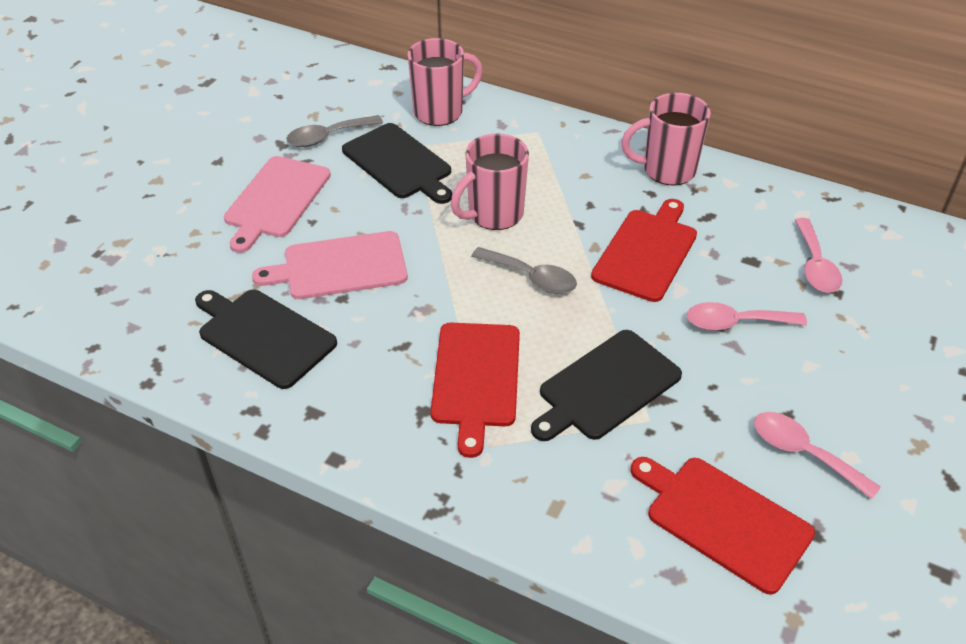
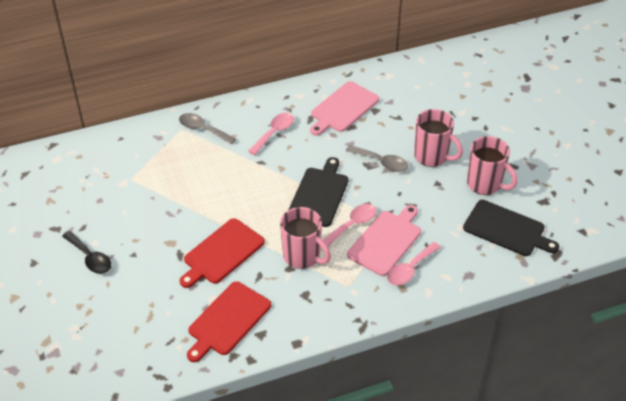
black cutting board: 3 -> 2
black spoon: 0 -> 1
red cutting board: 3 -> 2

